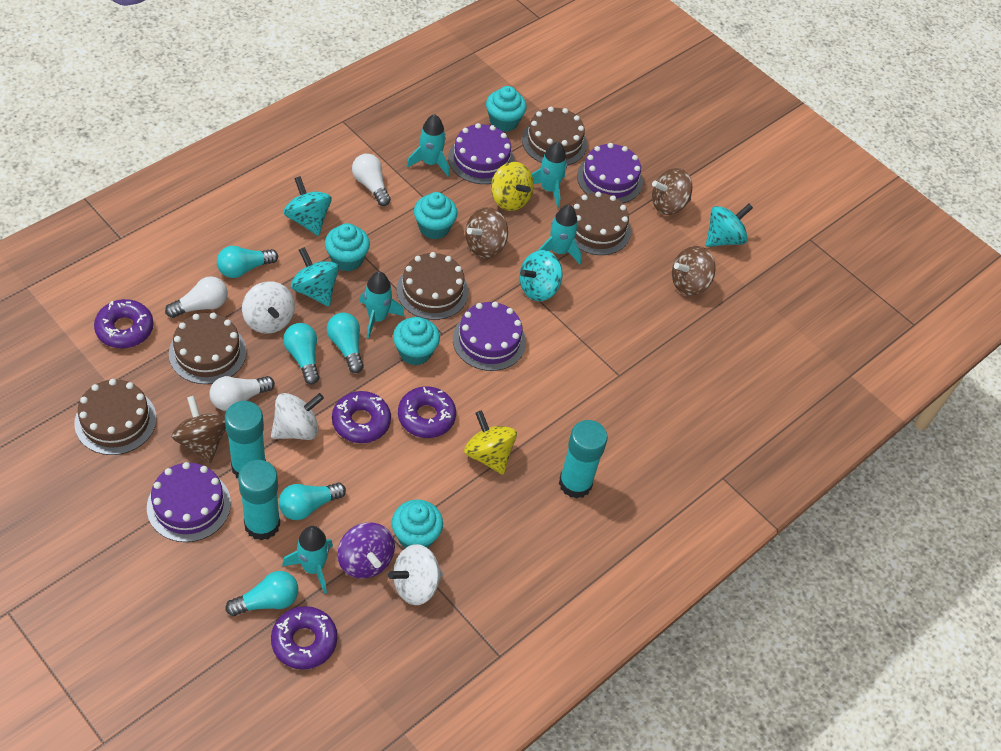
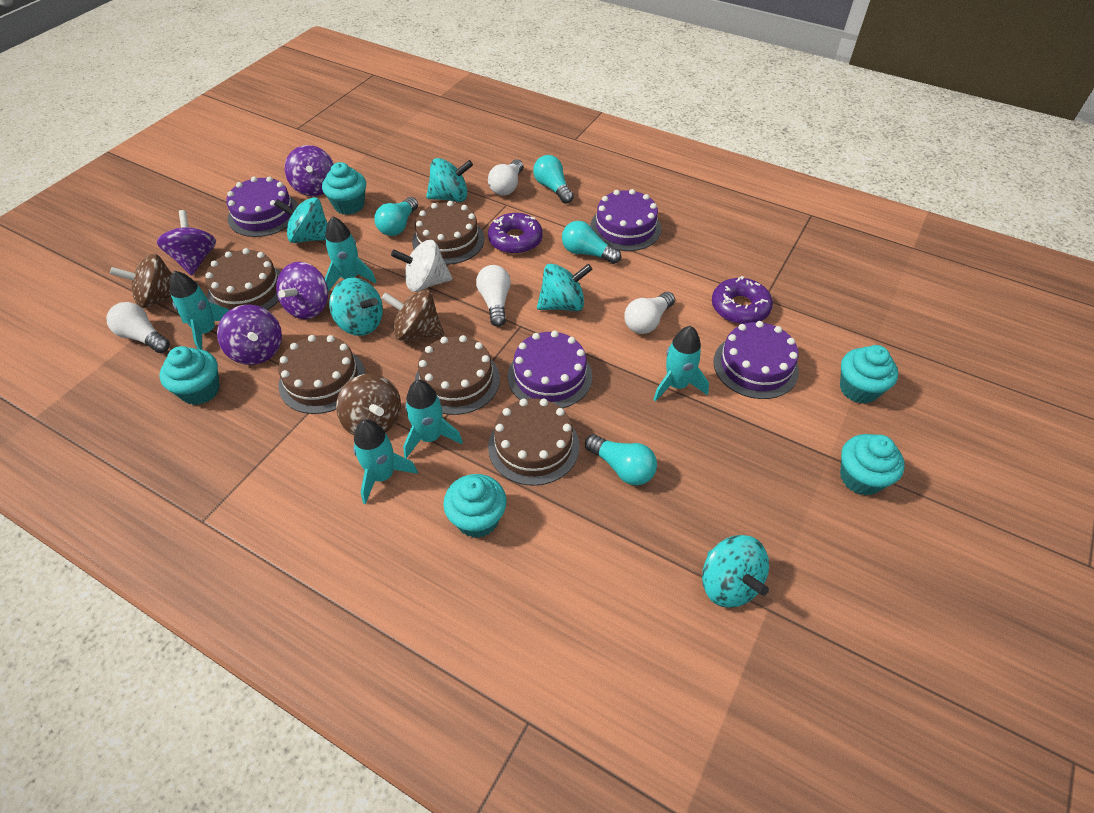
brown spinning top: 4 -> 3
purple donut: 4 -> 2
purple spinning top: 1 -> 4
turquoise glue stick: 3 -> 0
turquoise light bulb: 5 -> 4
turquoise spinning top: 4 -> 5
white light bulb: 3 -> 4
white spinning top: 3 -> 1
yellow spinning top: 2 -> 0

